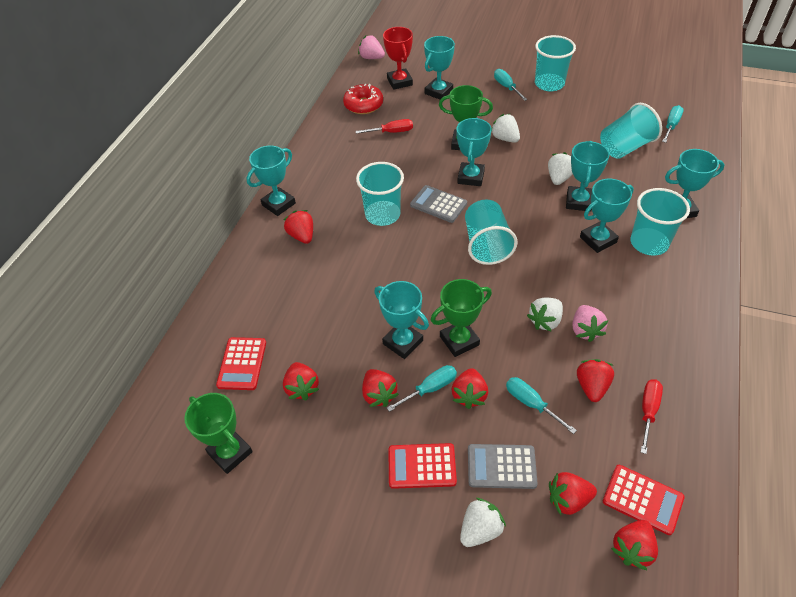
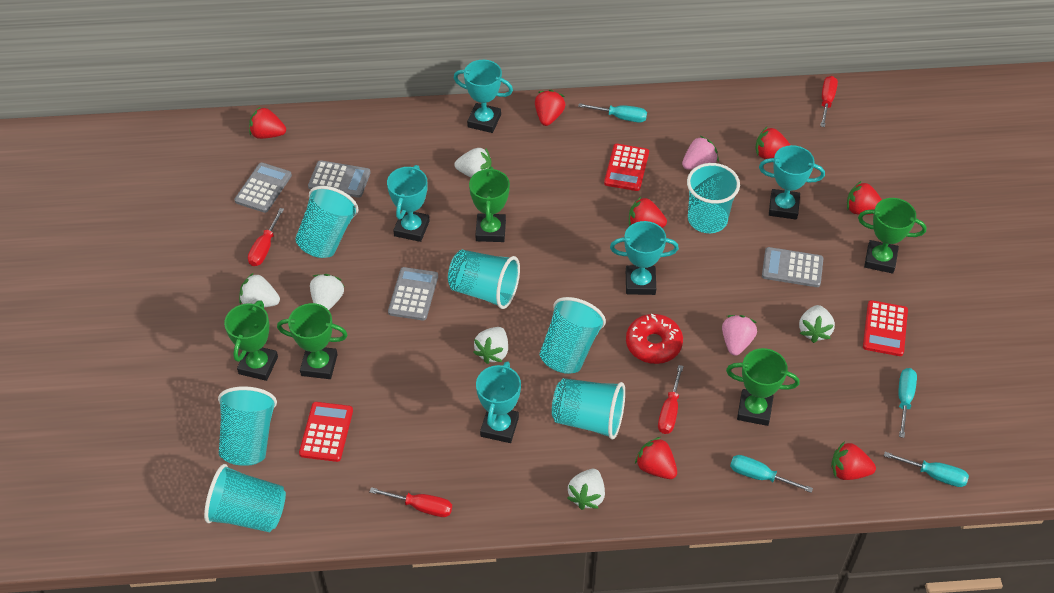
green trophy: 3 -> 5
grey calculator: 2 -> 4
red screwdriver: 2 -> 4
red trophy: 1 -> 0
turquoise cup: 5 -> 7
turquoise trophy: 7 -> 5
white strawberry: 4 -> 6

